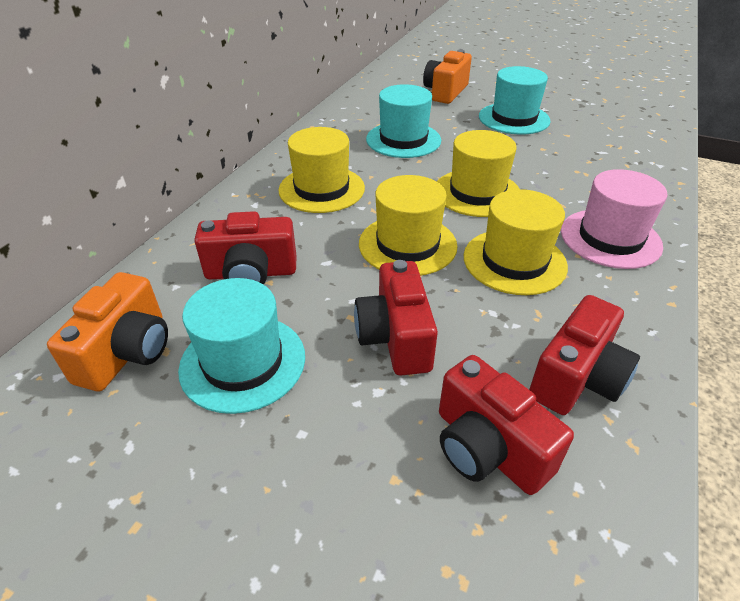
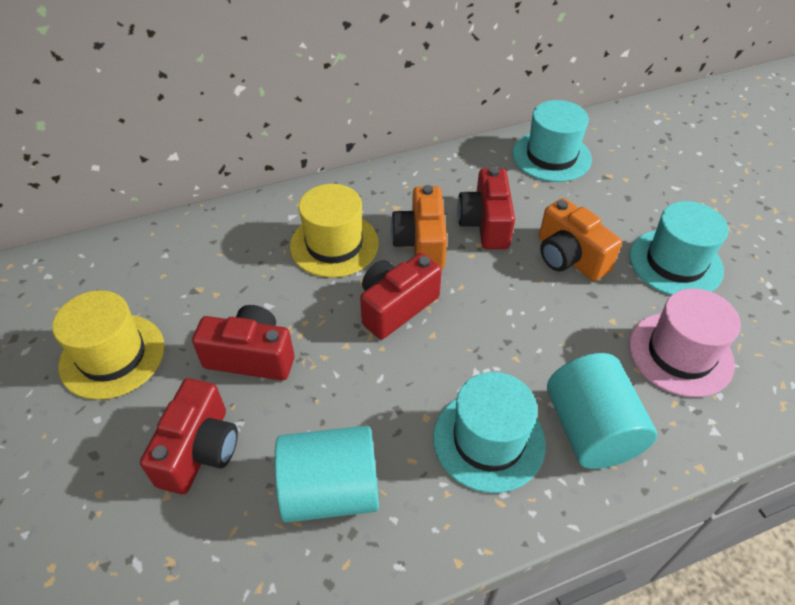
turquoise cylinder: 0 -> 2
yellow hat: 4 -> 2

